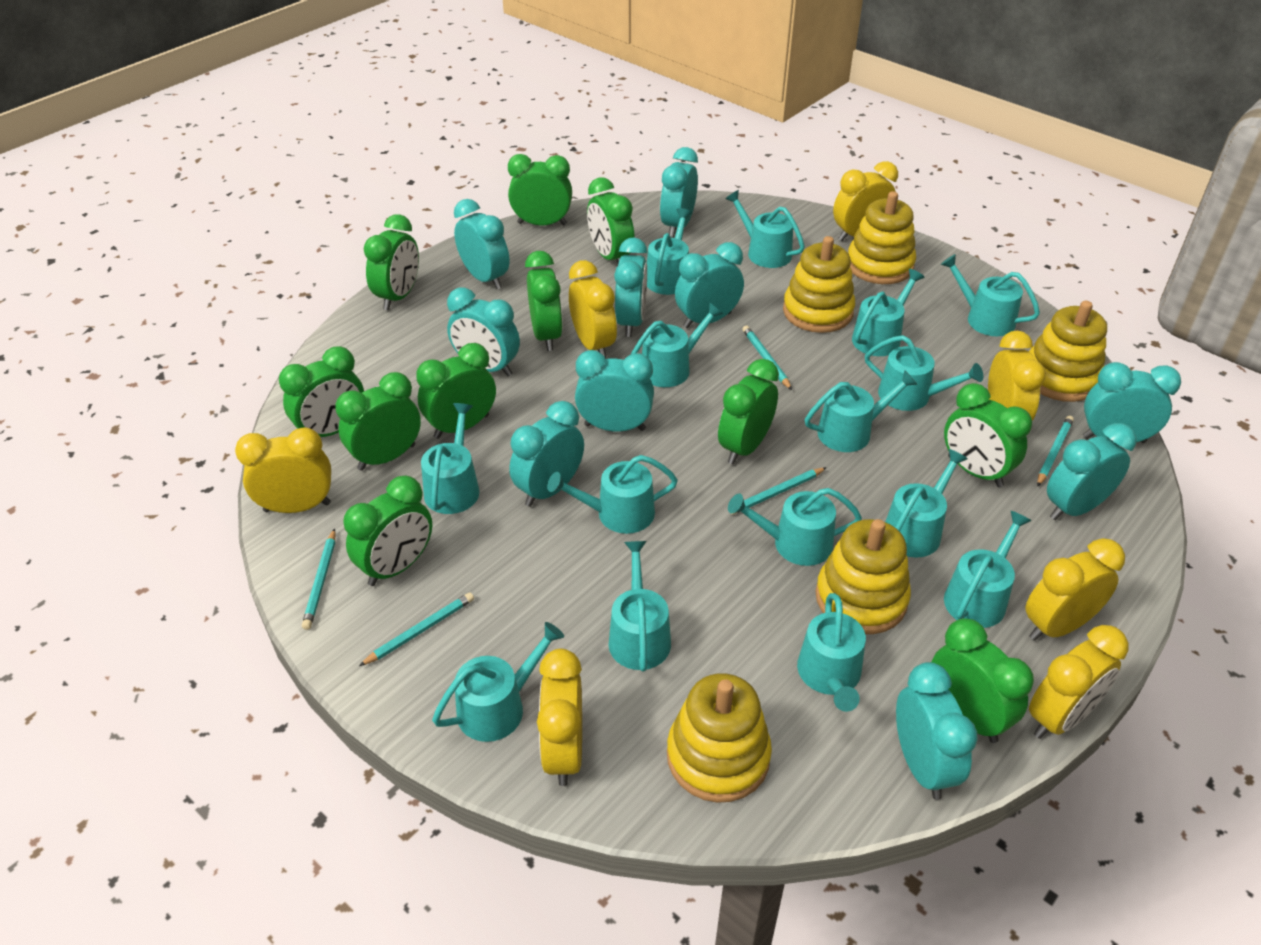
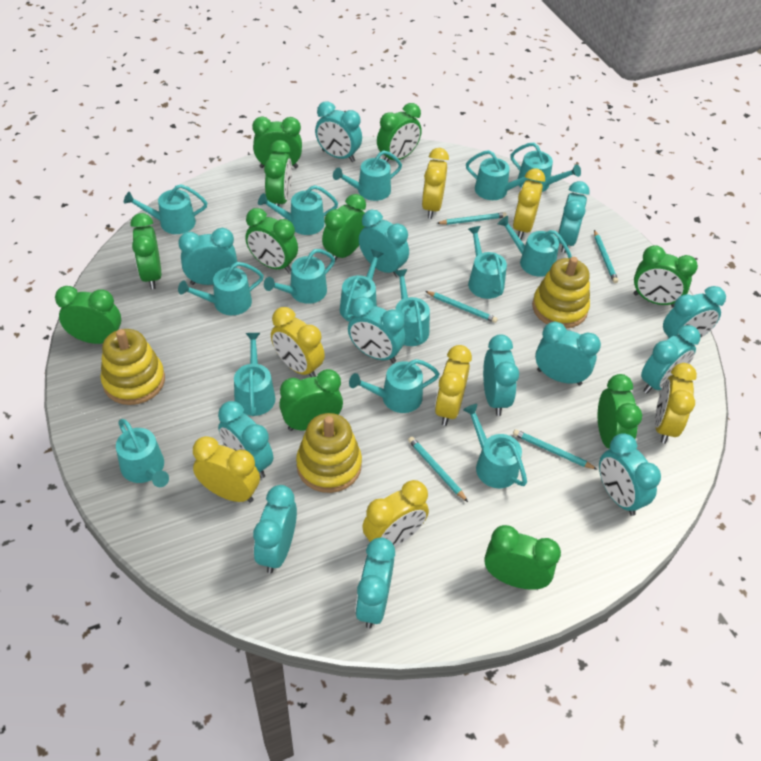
turquoise clock: 10 -> 13
yellow stacking toy: 5 -> 3

